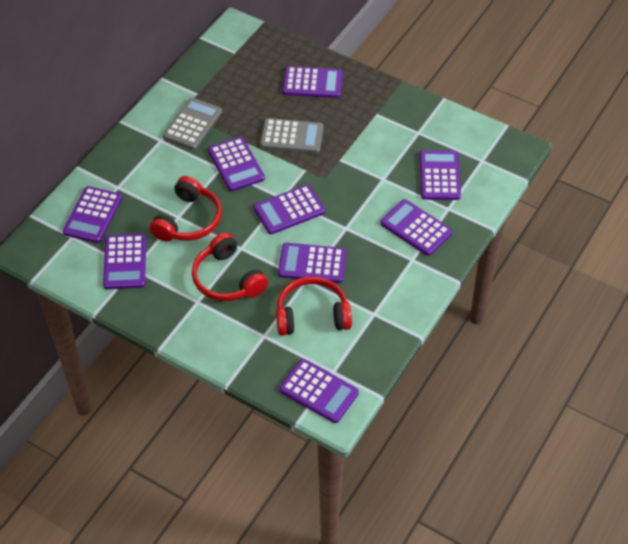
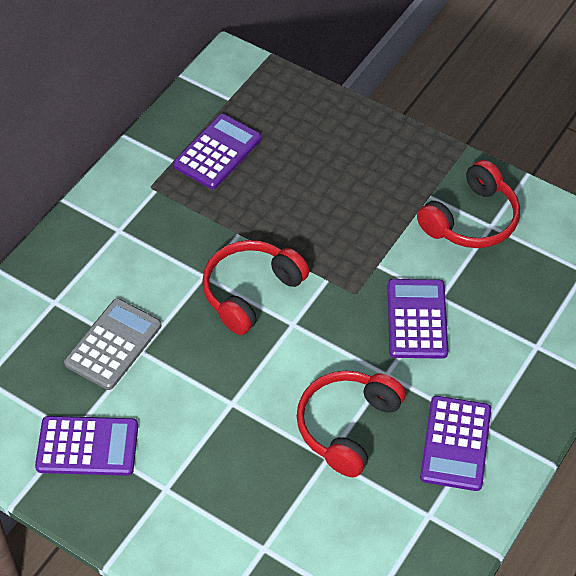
grey calculator: 2 -> 1
purple calculator: 9 -> 4

